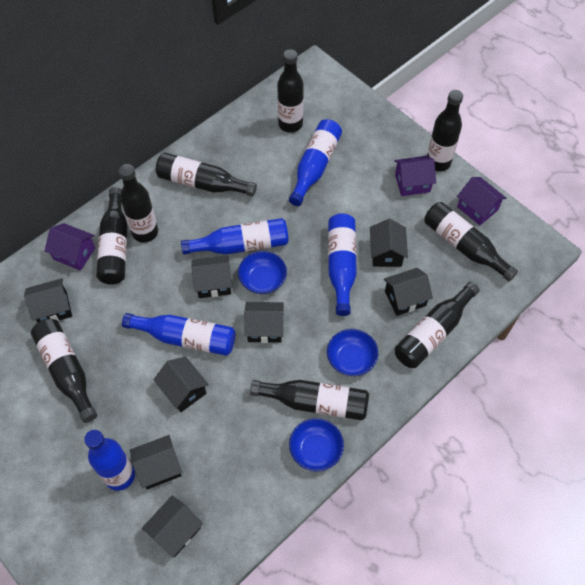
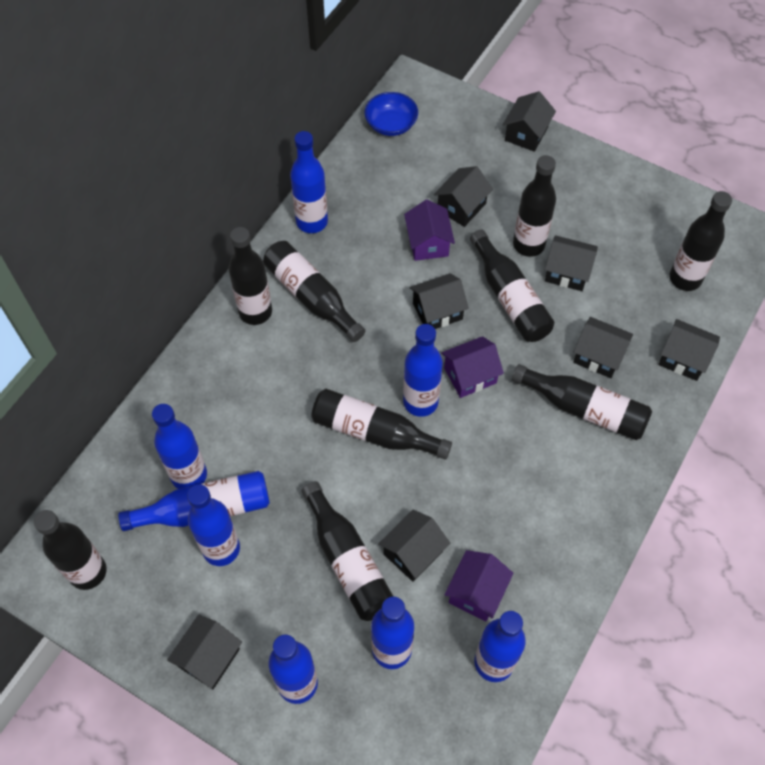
blue bottle: 5 -> 8
blue bowl: 3 -> 1

